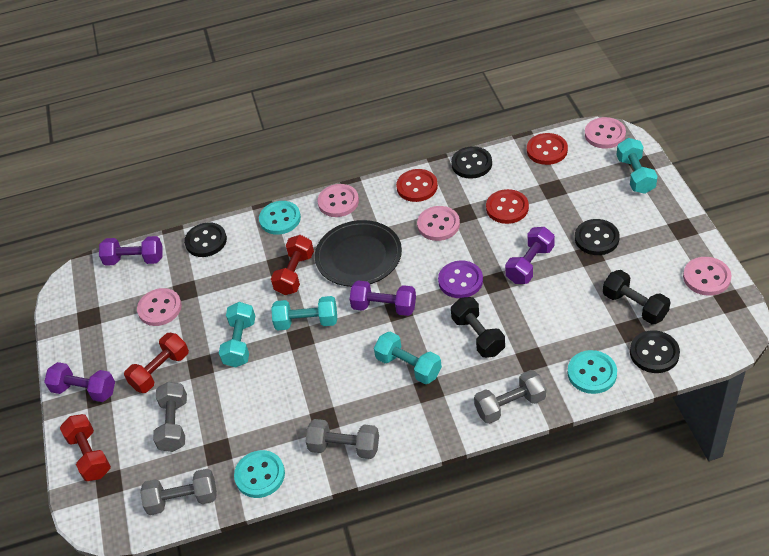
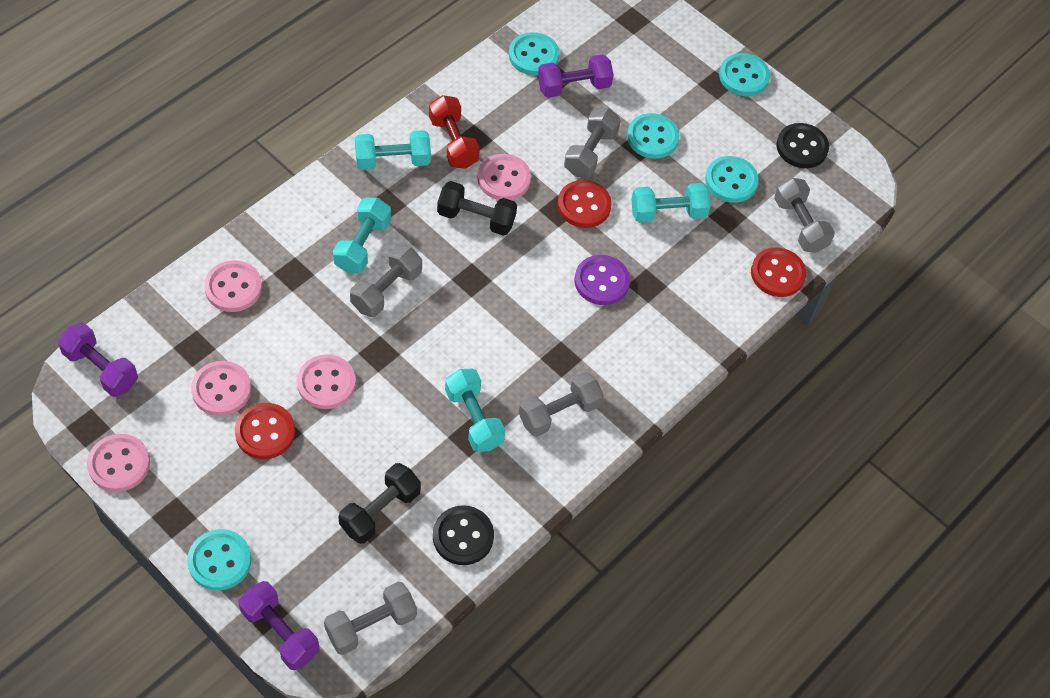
black button: 4 -> 2
black plate: 1 -> 0
grey dumbbell: 4 -> 5
purple dumbbell: 4 -> 3
red dumbbell: 3 -> 1
turquoise button: 3 -> 5

